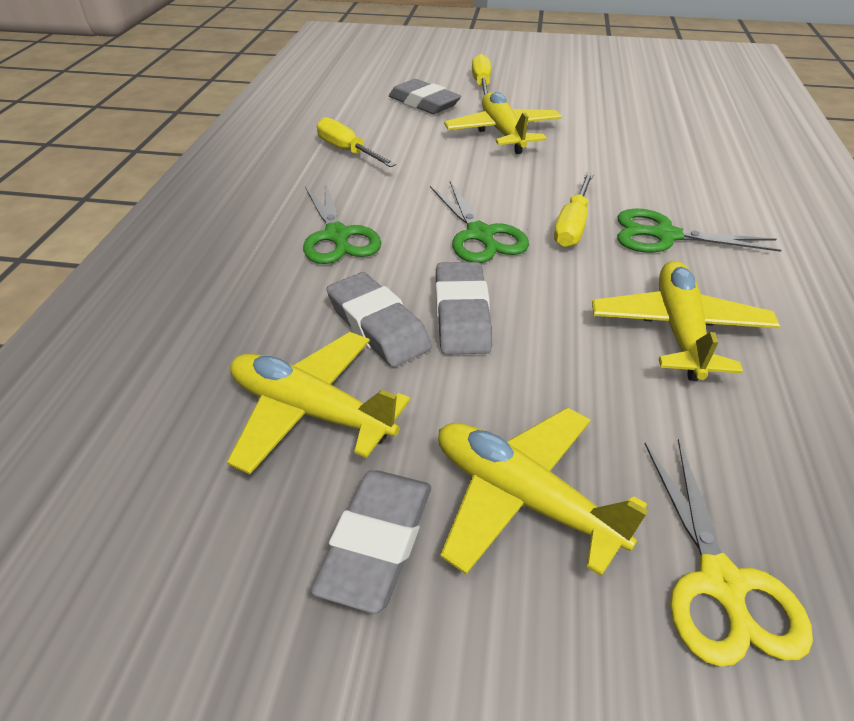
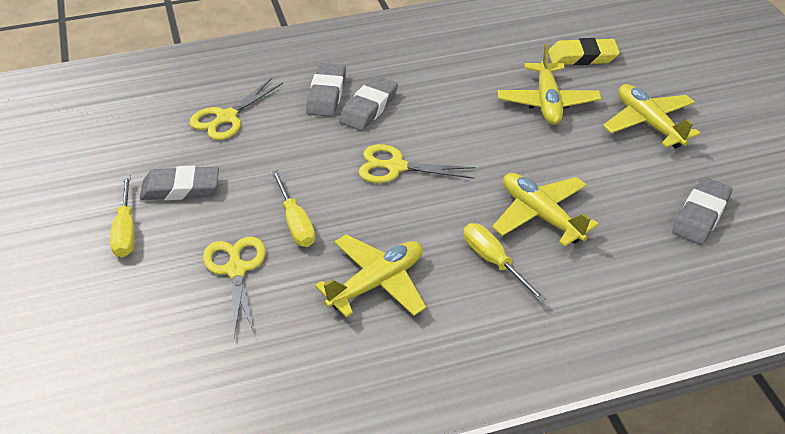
green scissors: 3 -> 0
yellow eraser: 0 -> 1
yellow scissors: 1 -> 3

